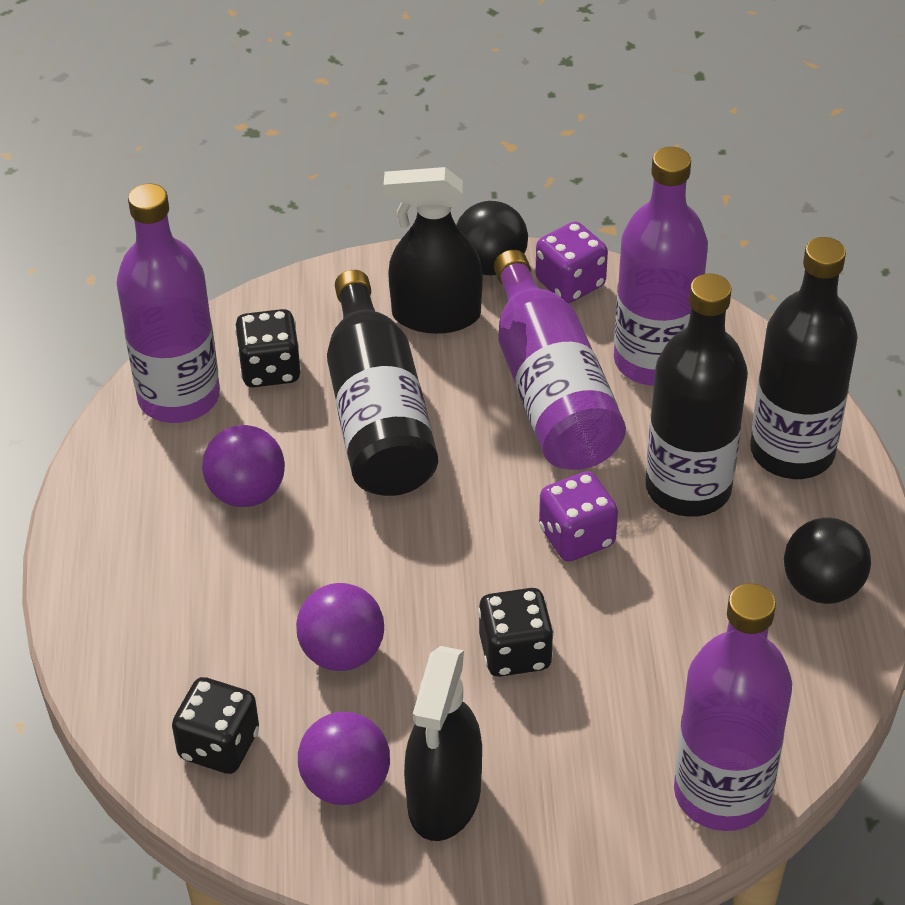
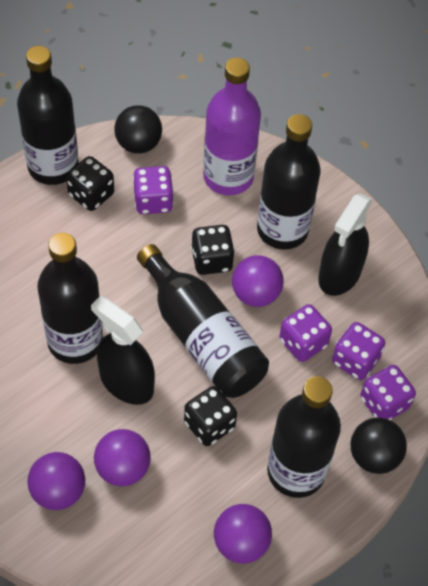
black bottle: 3 -> 5
purple ball: 3 -> 4
purple bottle: 4 -> 1
purple dice: 2 -> 4

